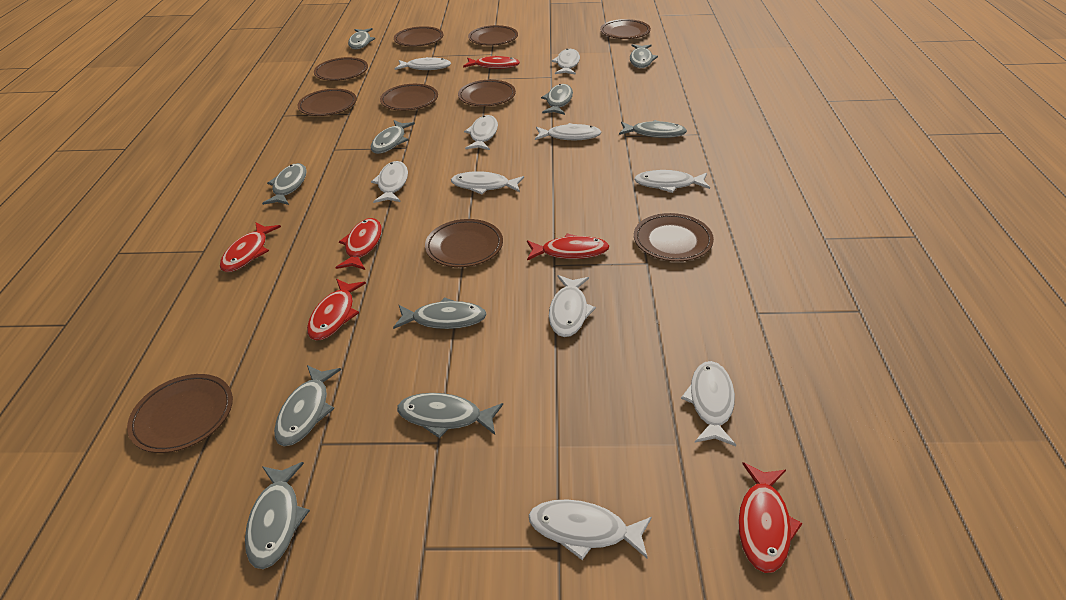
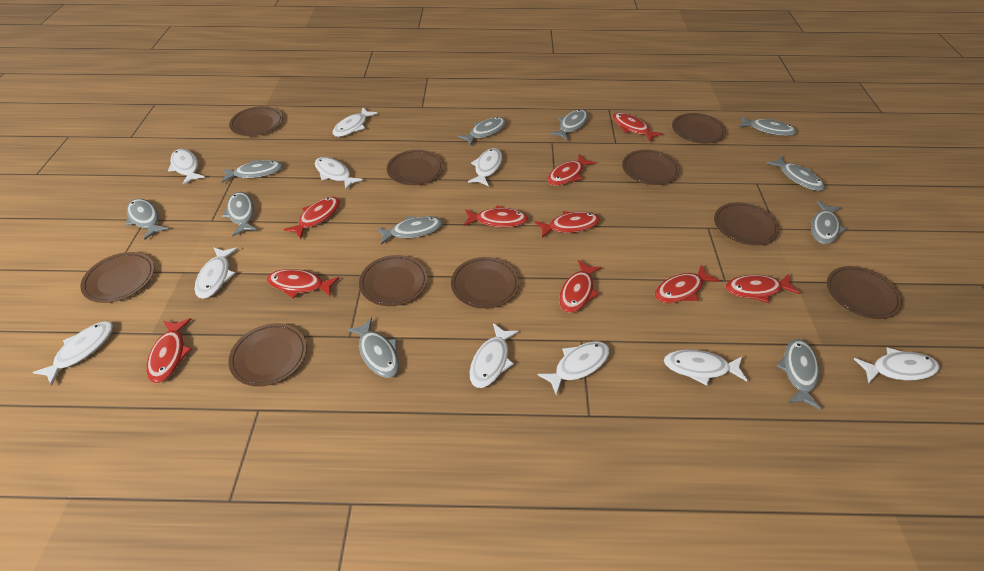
grey fish: 10 -> 11
red fish: 6 -> 10

